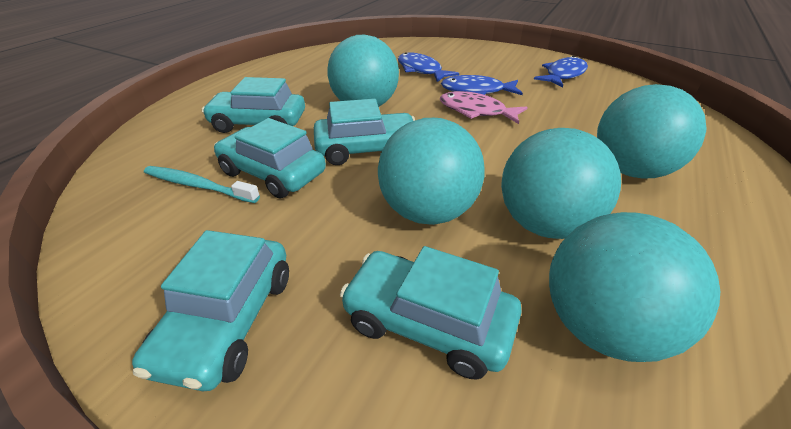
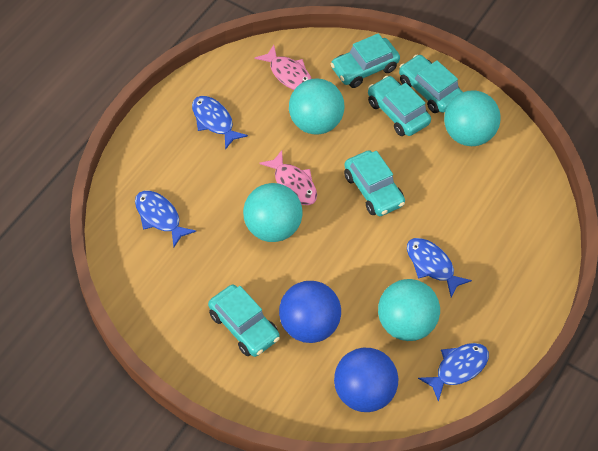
blue ball: 0 -> 2
blue fish: 3 -> 4
pink fish: 1 -> 2
turquoise ball: 5 -> 4
turquoise toothbrush: 1 -> 0

